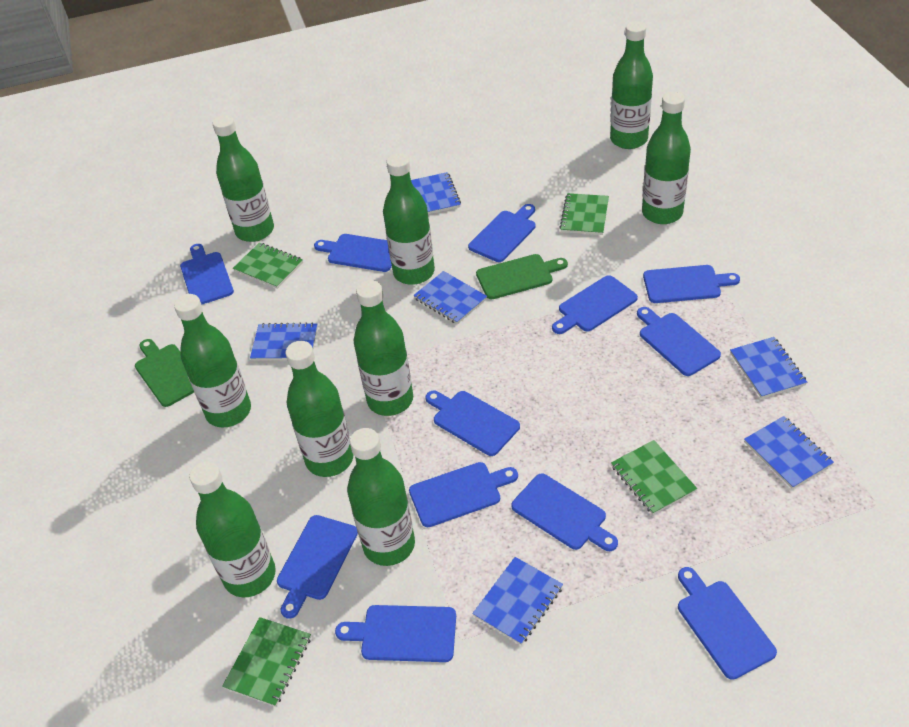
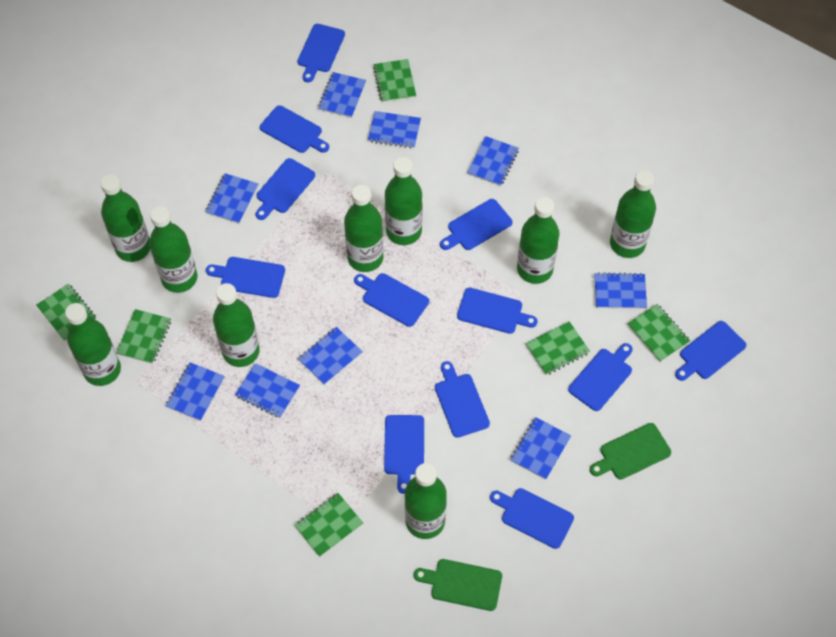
blue notebook: 6 -> 9
green notebook: 4 -> 6

